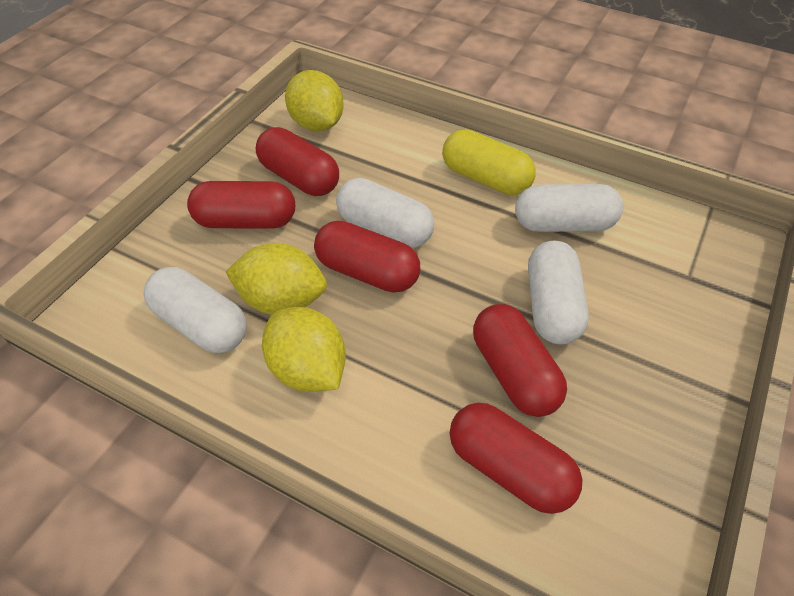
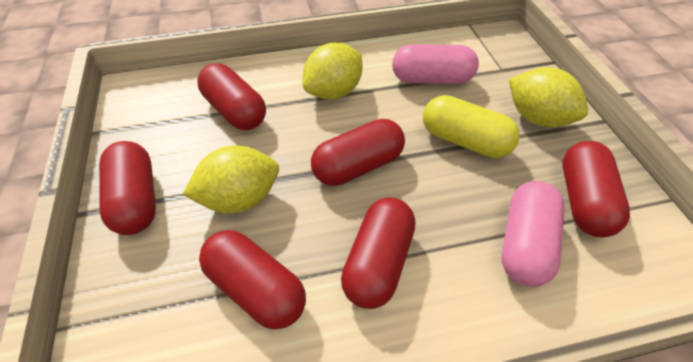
pink capsule: 0 -> 2
red capsule: 5 -> 6
white capsule: 4 -> 0

